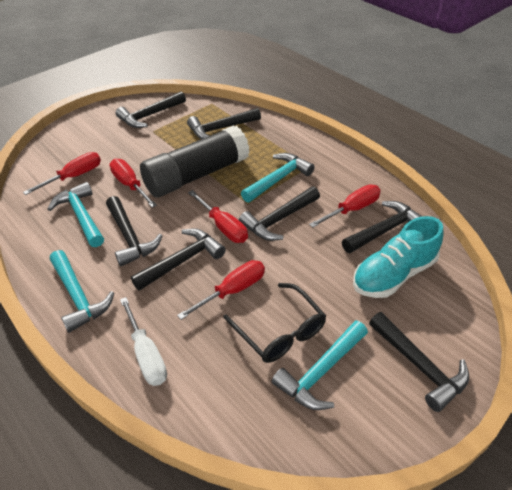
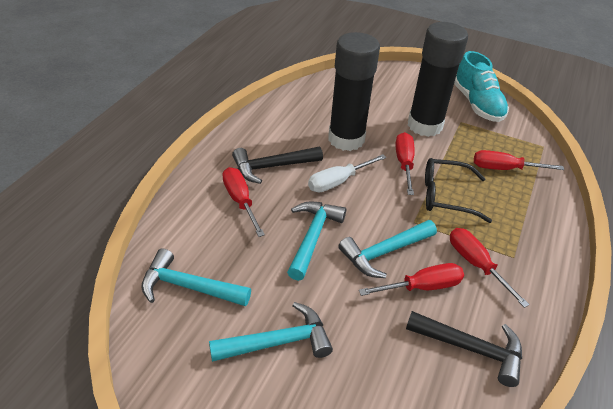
black glue stick: 1 -> 2
black hammer: 7 -> 2

